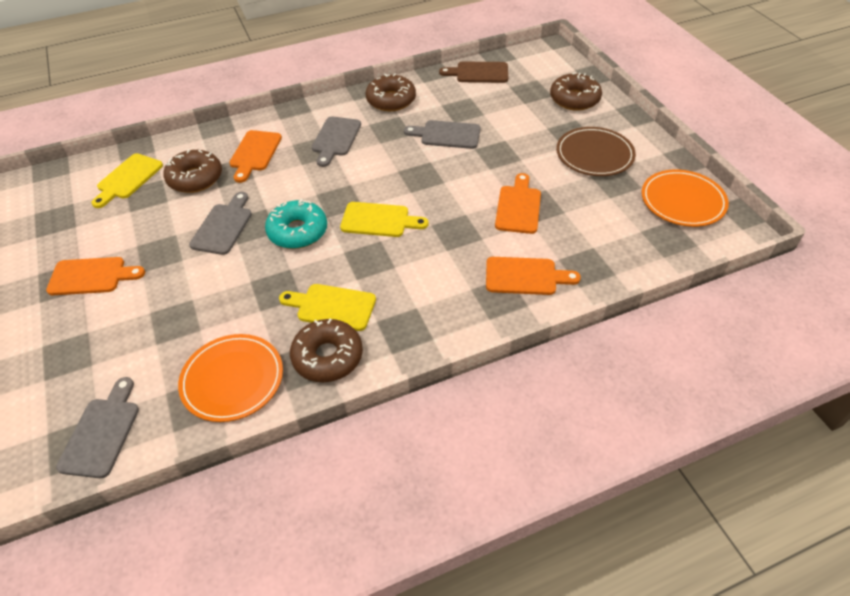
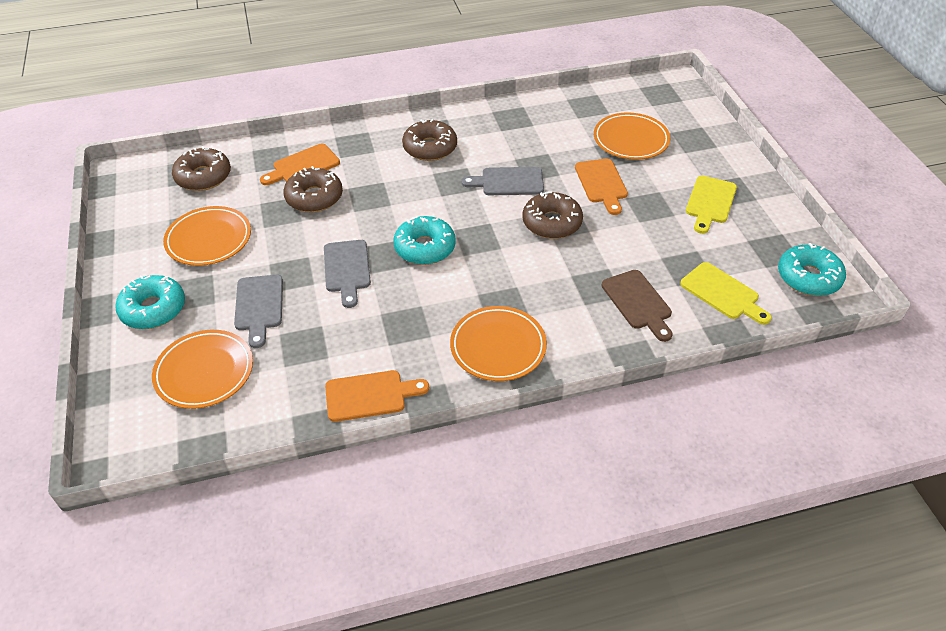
brown plate: 1 -> 0
grey cutting board: 4 -> 3
orange cutting board: 4 -> 3
orange plate: 2 -> 4
turquoise donut: 1 -> 3
yellow cutting board: 3 -> 2

